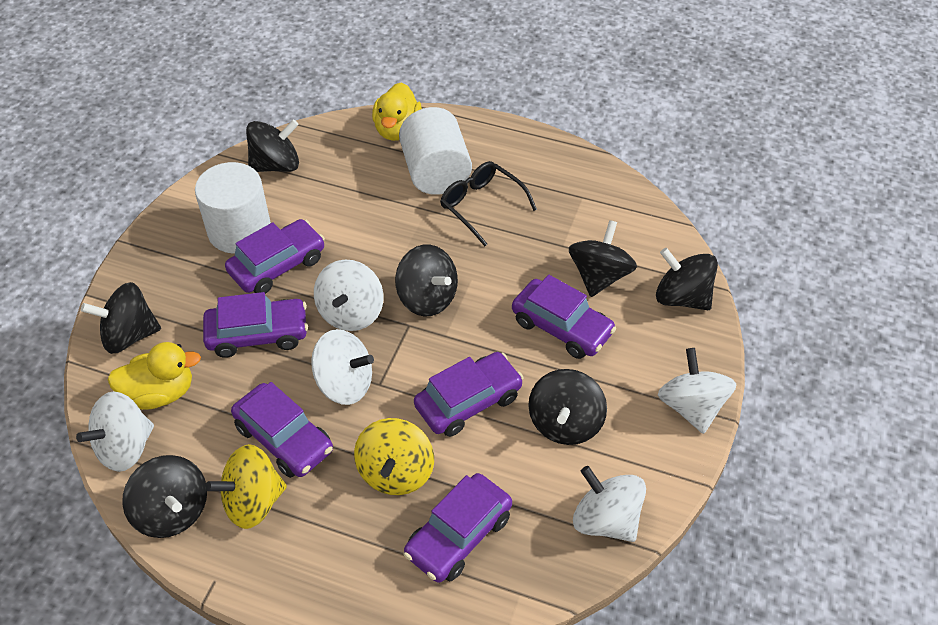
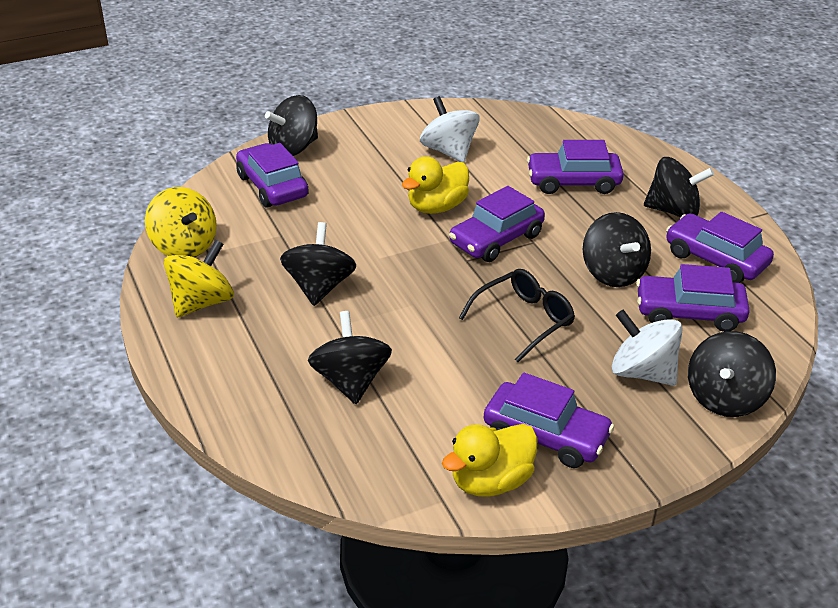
black spinning top: 7 -> 6
white cylinder: 2 -> 0
white spinning top: 5 -> 2

